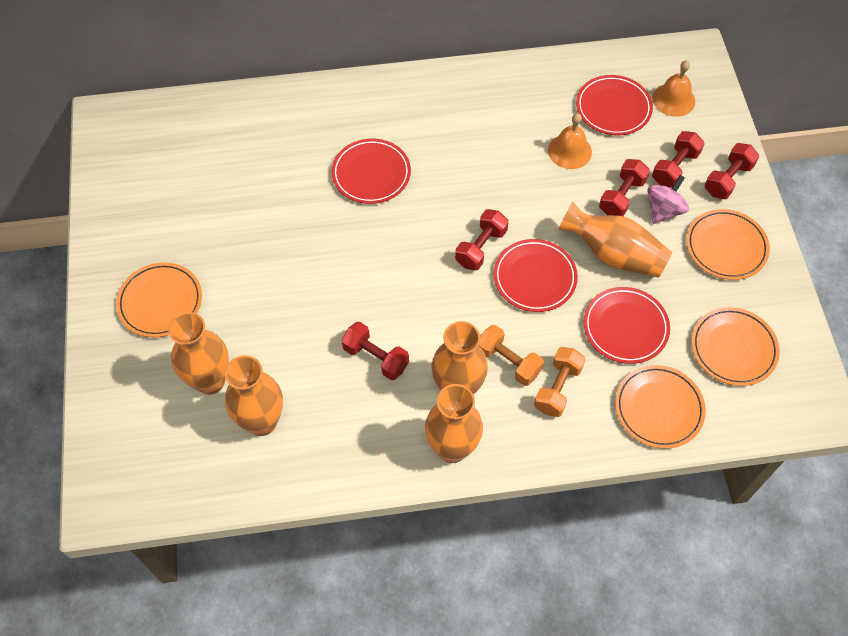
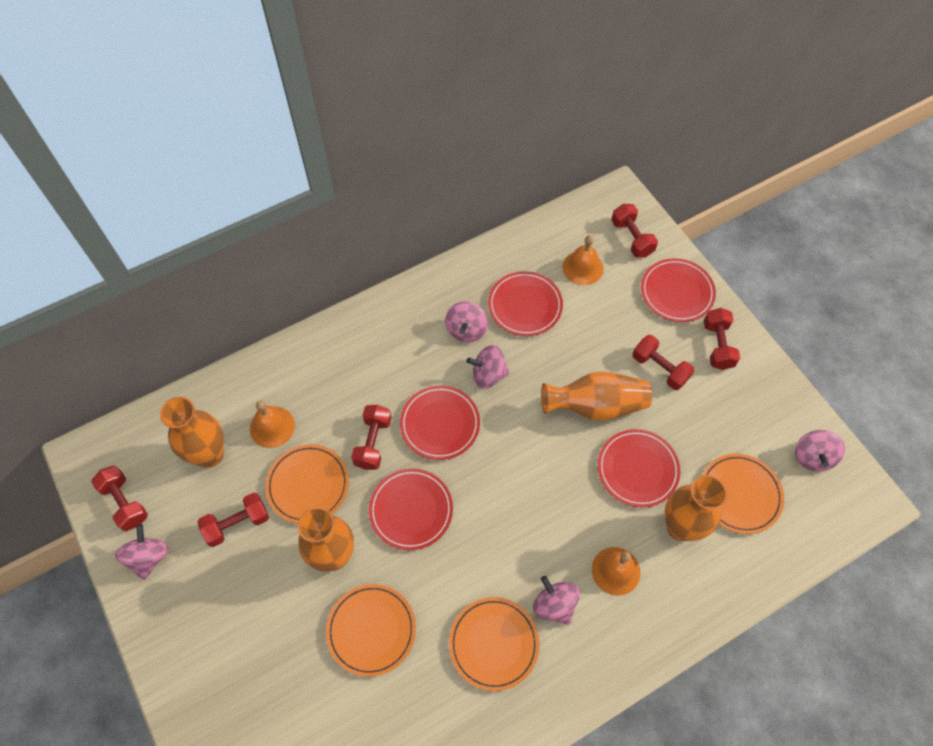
orange bell: 2 -> 3
orange dumbbell: 2 -> 0
orange vase: 5 -> 4
pink spinning top: 1 -> 5
red dumbbell: 5 -> 6
red plate: 4 -> 5

